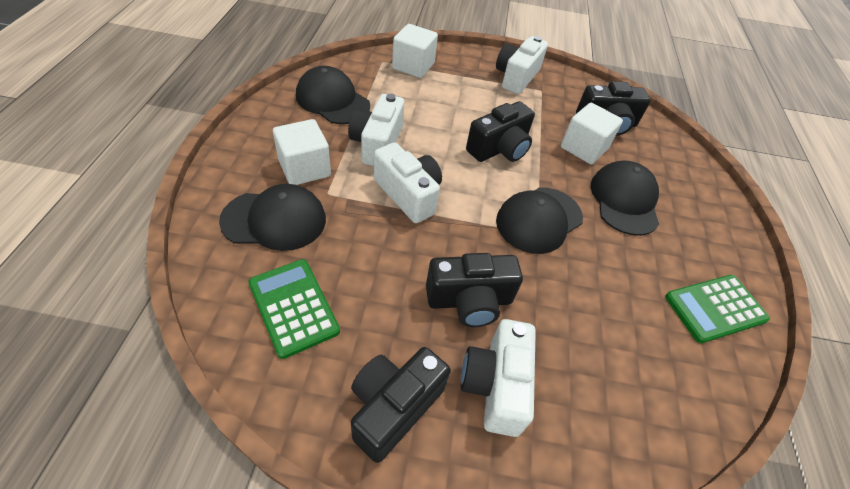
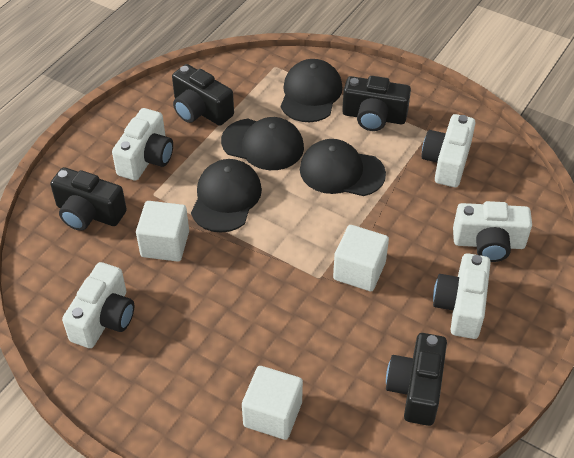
green calculator: 2 -> 0
white camera: 4 -> 5

